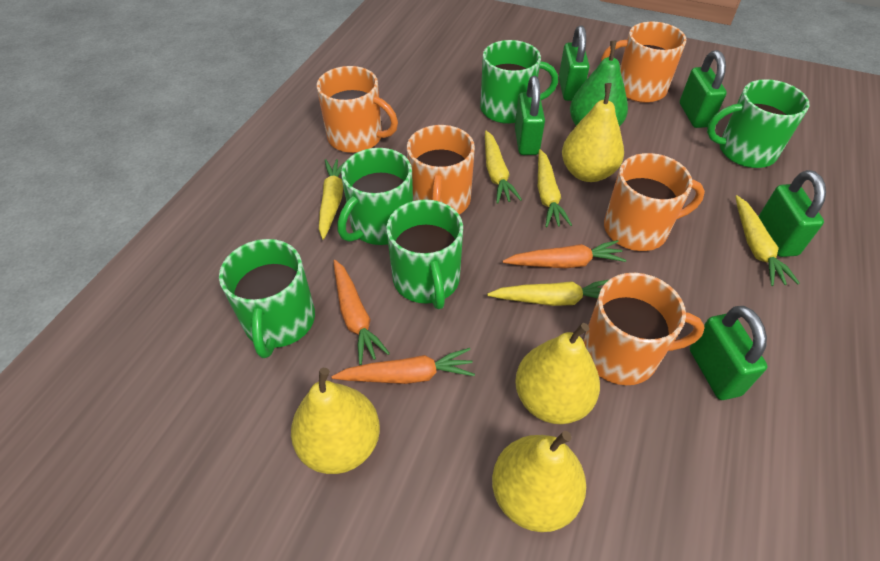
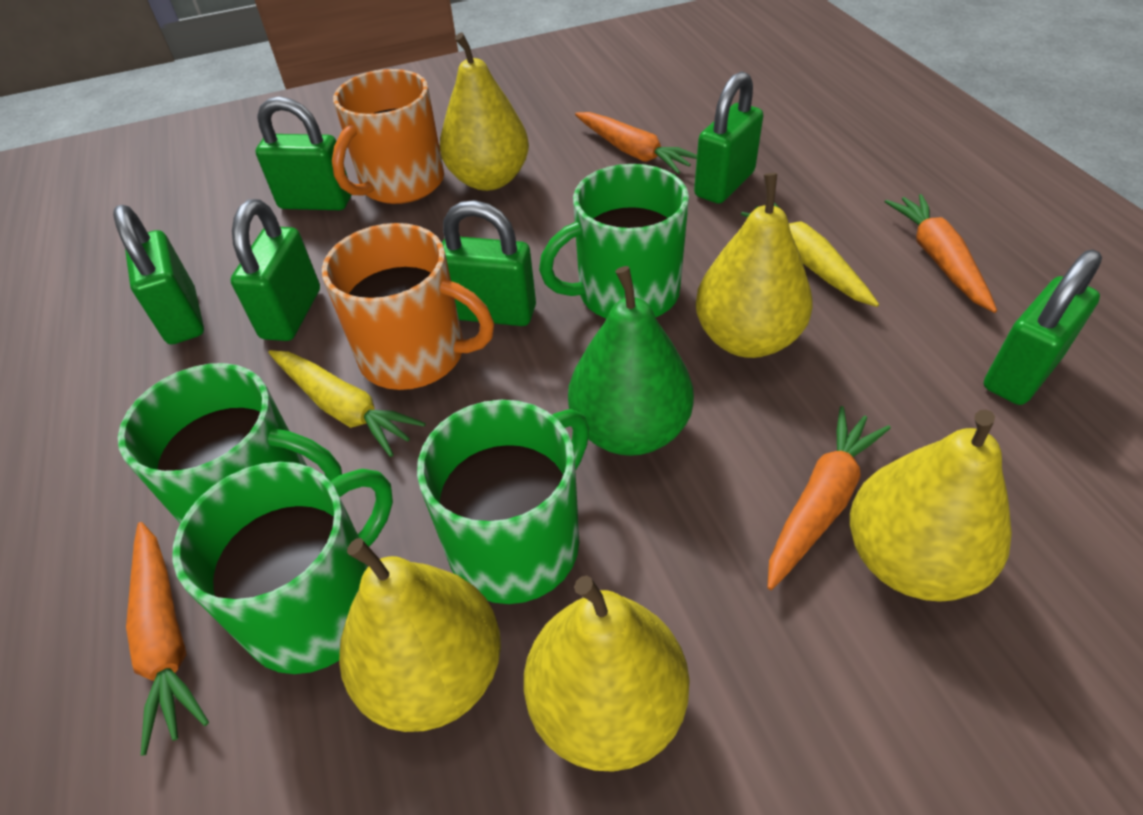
green mug: 5 -> 4
green padlock: 5 -> 6
orange carrot: 3 -> 4
orange mug: 5 -> 2
yellow carrot: 5 -> 2
yellow pear: 4 -> 5

